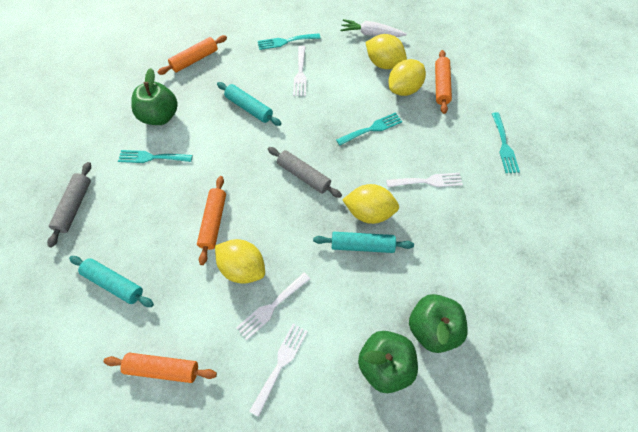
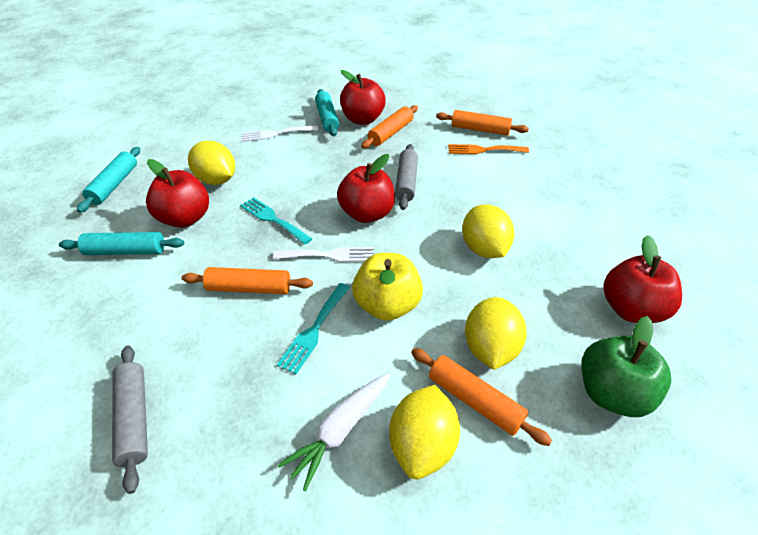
green apple: 3 -> 1
orange fork: 0 -> 1
red apple: 0 -> 4
turquoise fork: 4 -> 2
white fork: 4 -> 2
yellow apple: 0 -> 1

